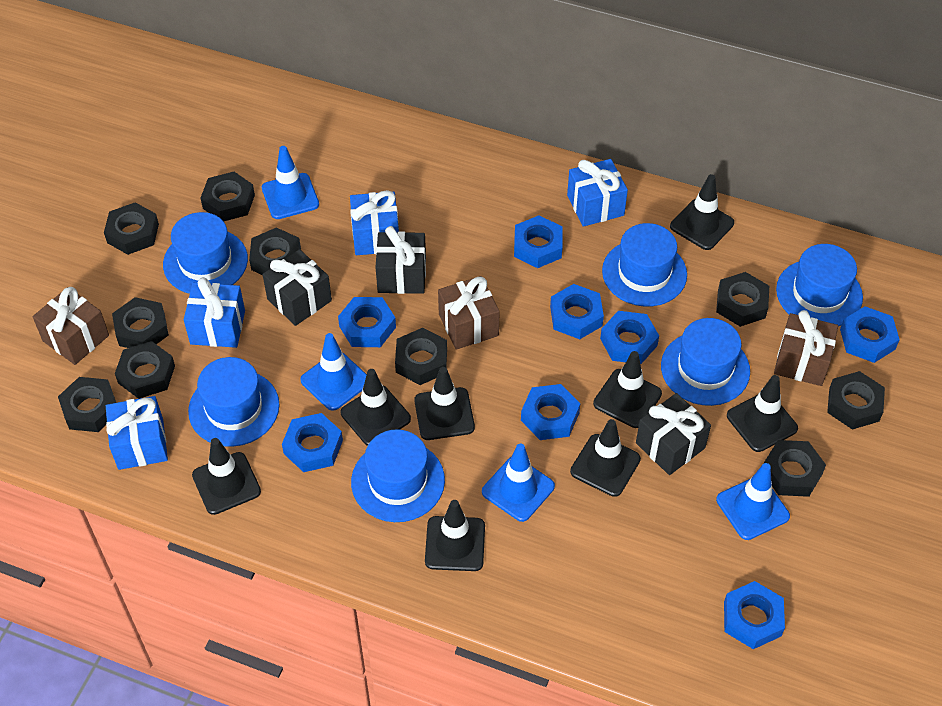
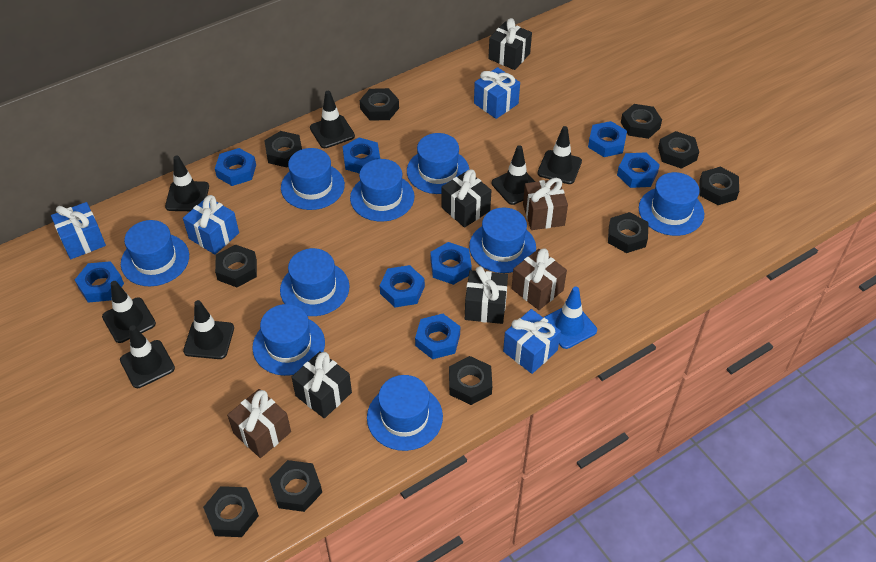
black gift: 3 -> 4
black traffic cone: 8 -> 7
blue hat: 6 -> 9
blue traffic cone: 4 -> 1

